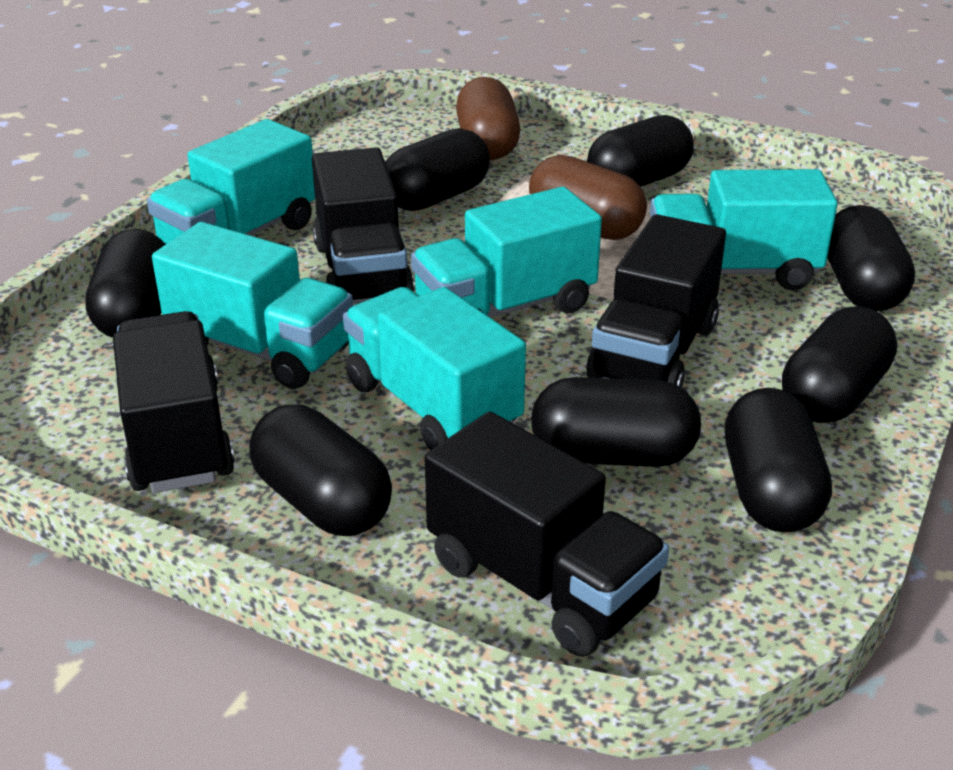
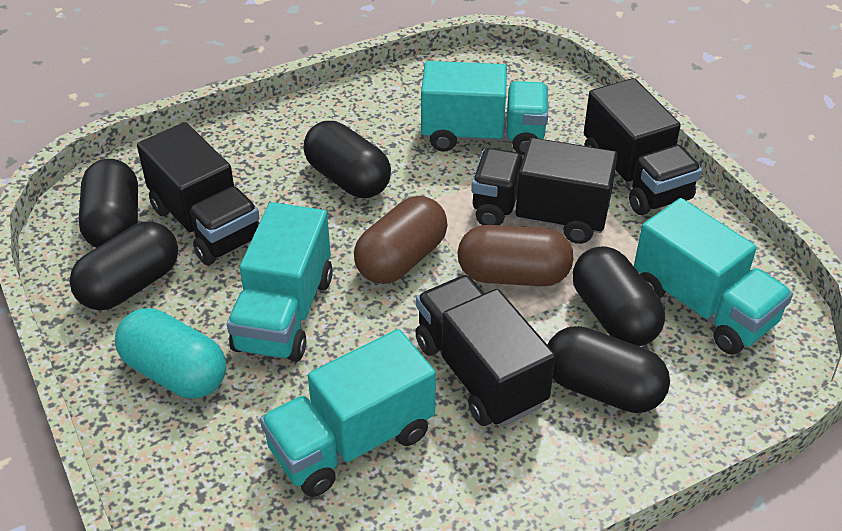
black capsule: 8 -> 5
turquoise capsule: 0 -> 1
turquoise truck: 5 -> 4

